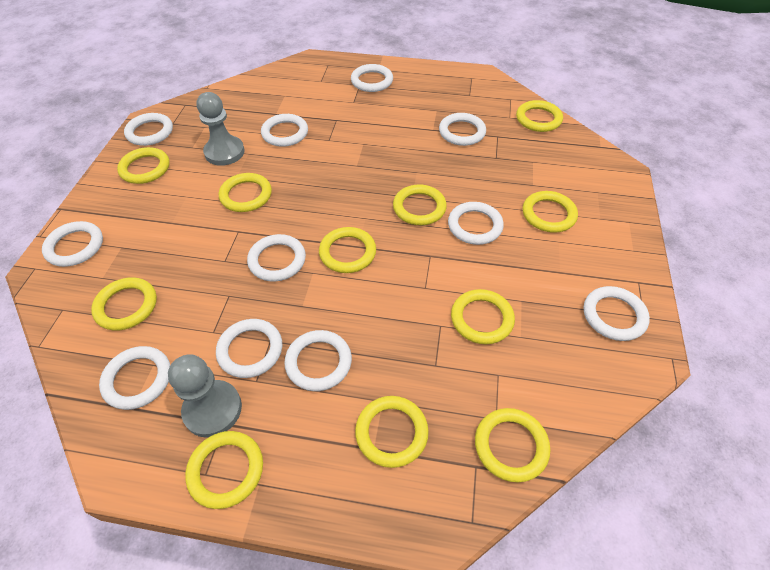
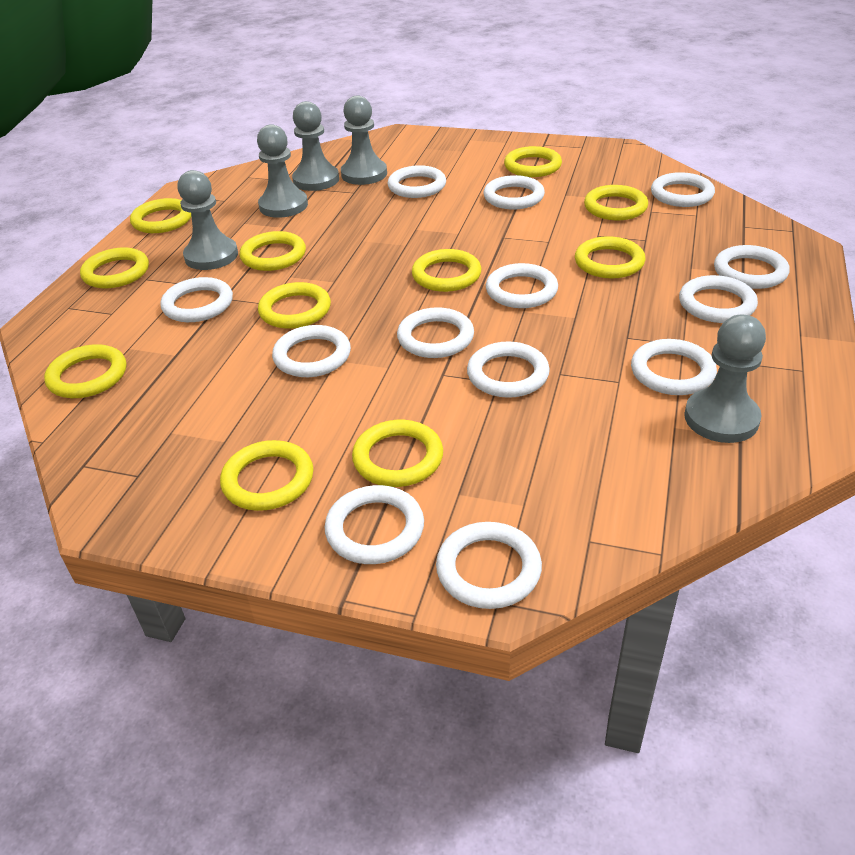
grey pawn: 2 -> 5
white ring: 11 -> 13

